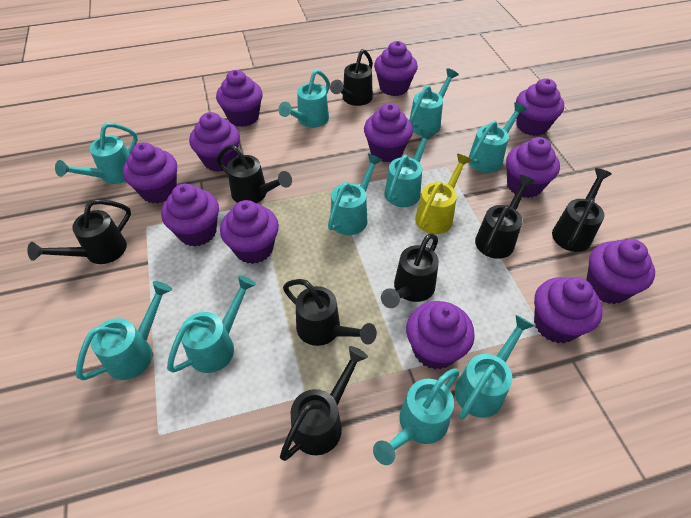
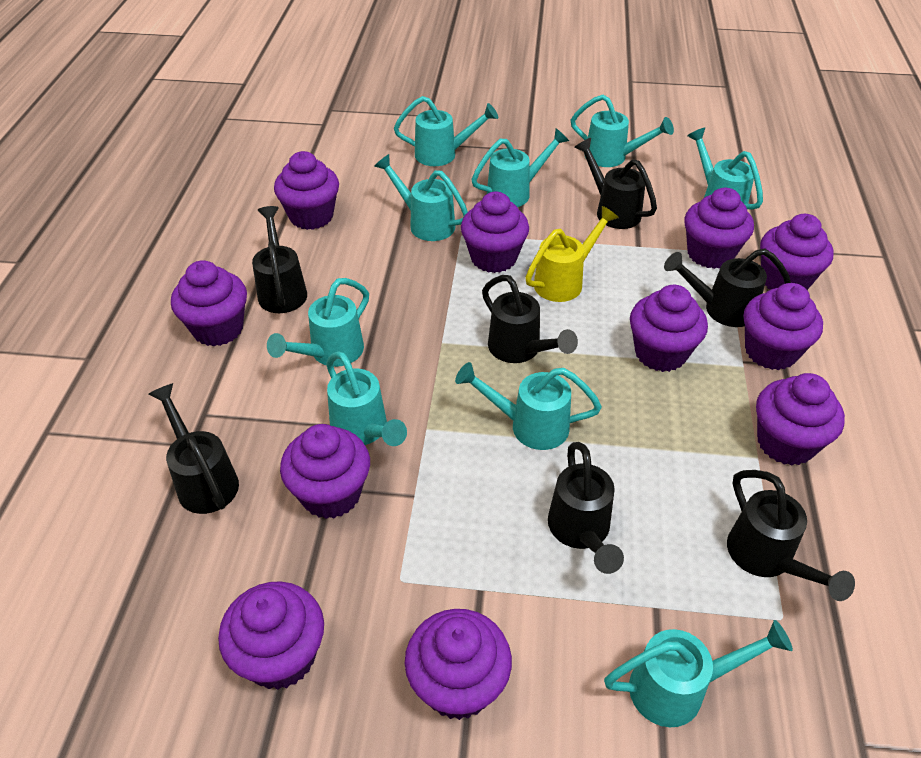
black watering can: 8 -> 7
purple cupcake: 12 -> 11
turquoise watering can: 10 -> 9

